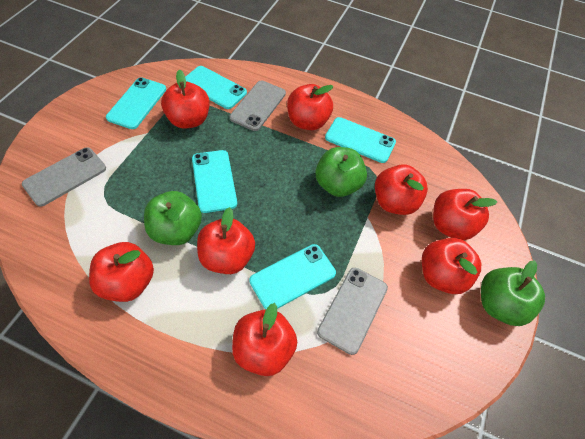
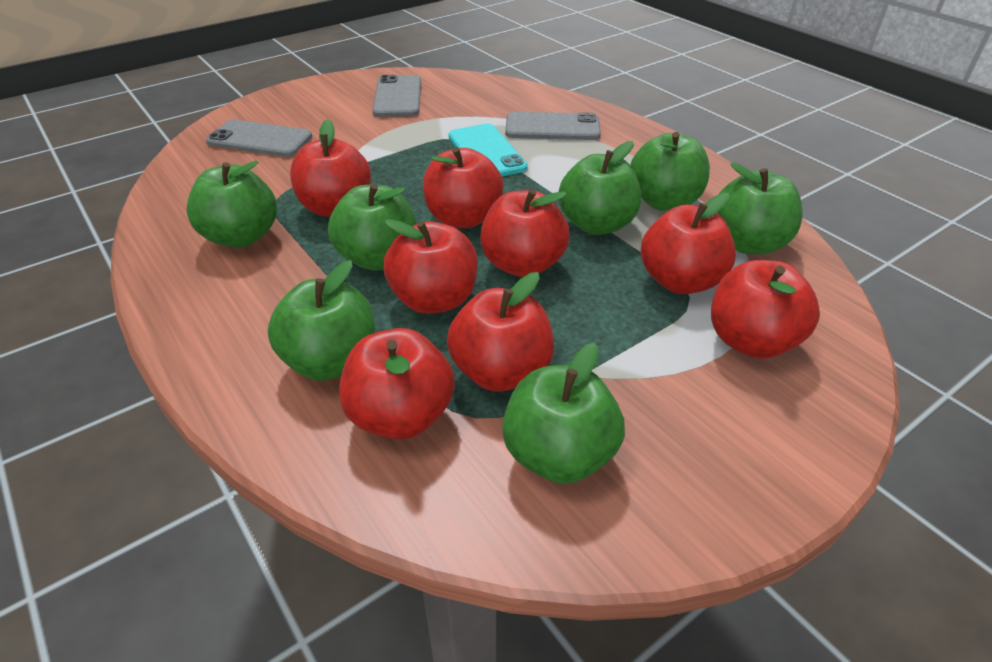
green apple: 3 -> 7
turquoise phone: 5 -> 1

